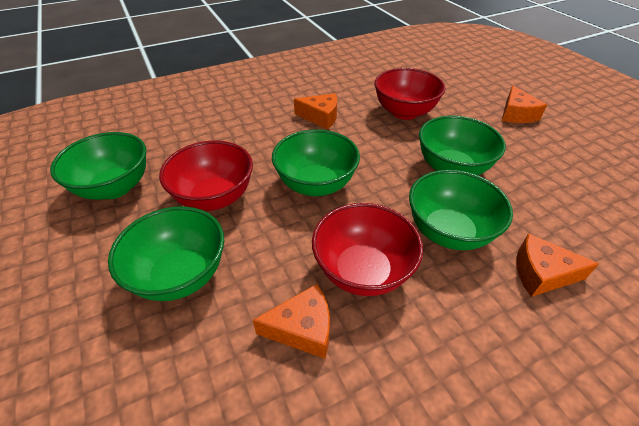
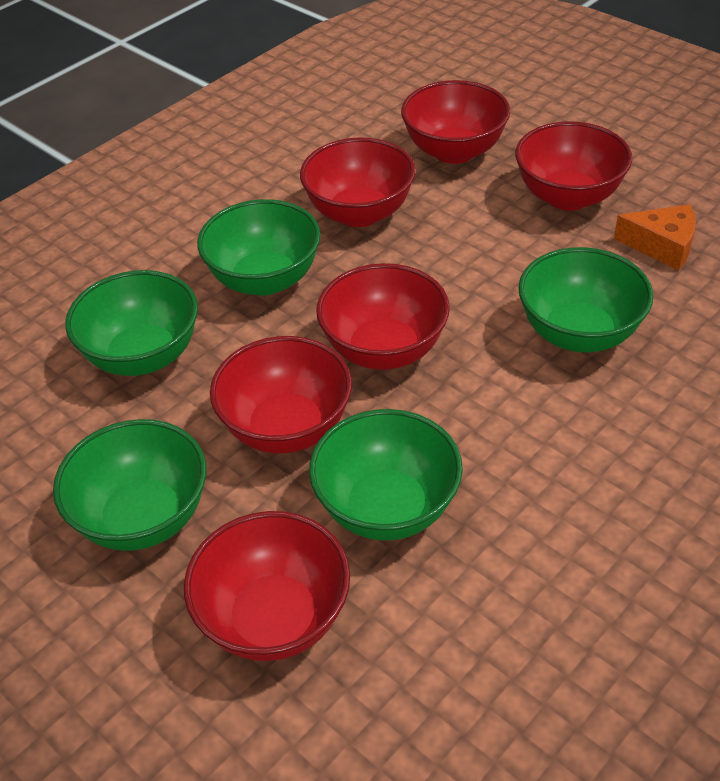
orange cheese: 4 -> 1
red bowl: 3 -> 6

